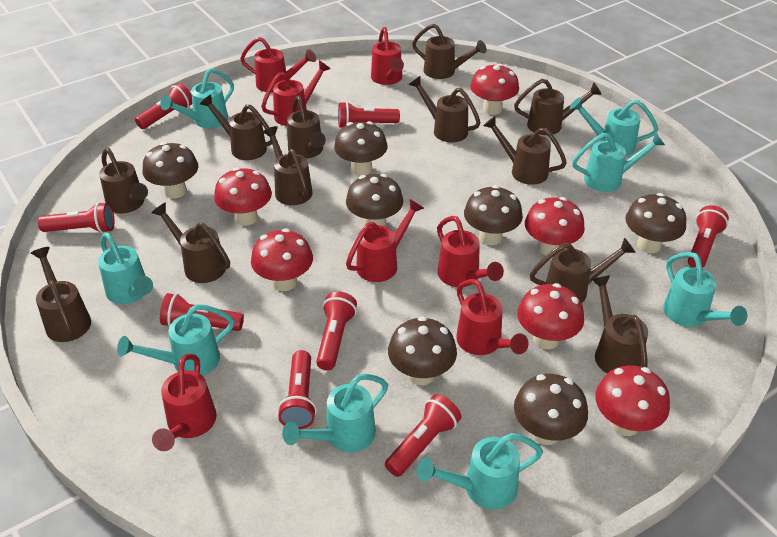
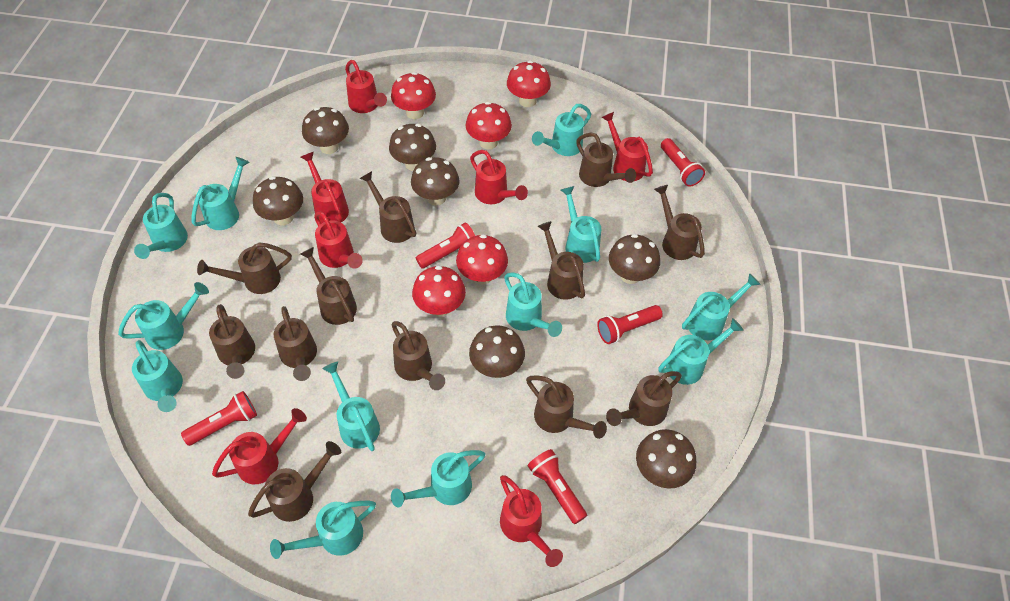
red flashlight: 8 -> 5
red mushroom: 6 -> 5
turquoise watering can: 8 -> 12

